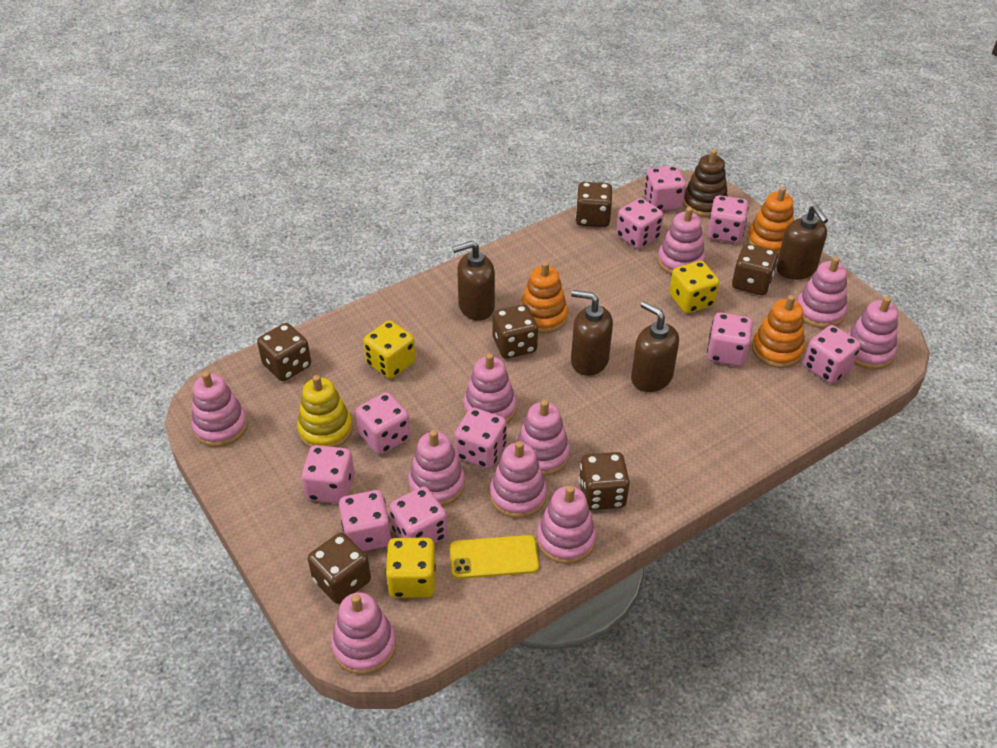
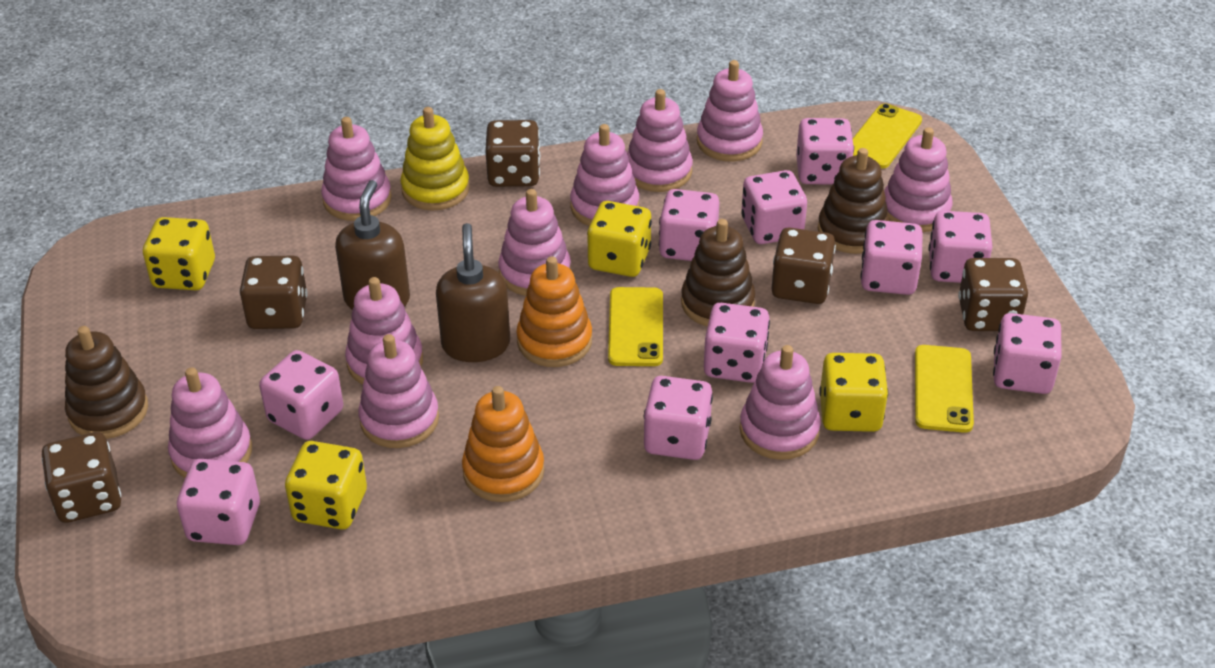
brown dice: 6 -> 5
brown soap dispenser: 4 -> 2
brown stacking toy: 1 -> 3
orange stacking toy: 3 -> 2
yellow dice: 3 -> 4
yellow phone: 1 -> 3

